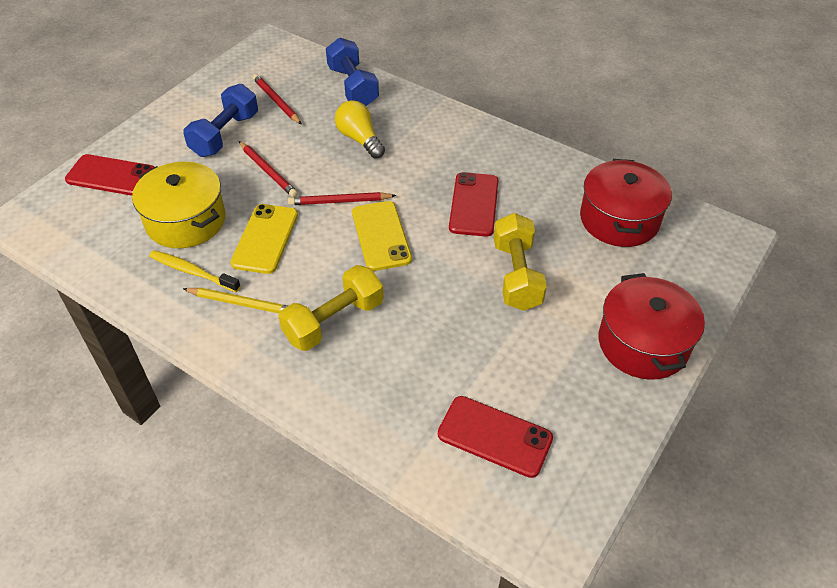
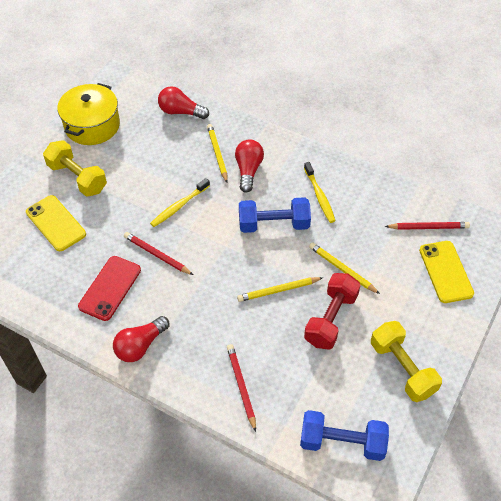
red dumbbell: 0 -> 1
red light bulb: 0 -> 3
red phone: 3 -> 1
red pot: 2 -> 0
yellow light bulb: 1 -> 0
yellow pencil: 1 -> 3
yellow toothbrush: 1 -> 2

